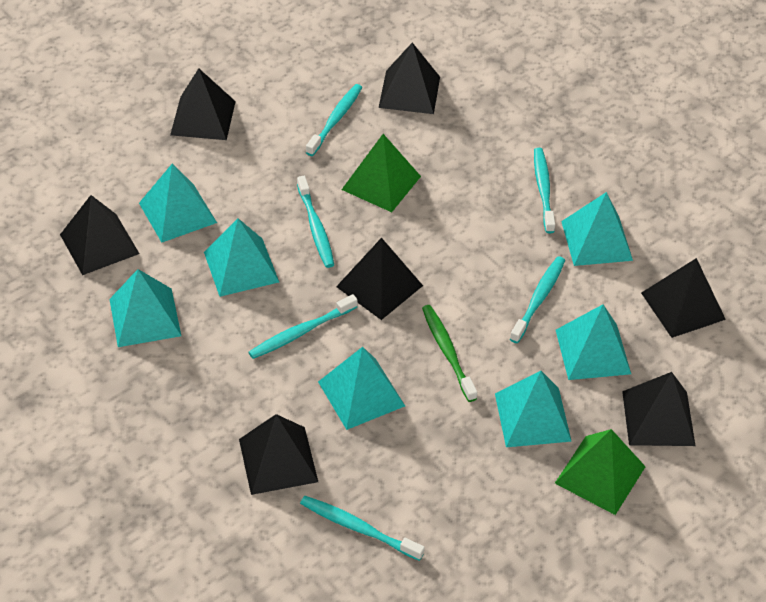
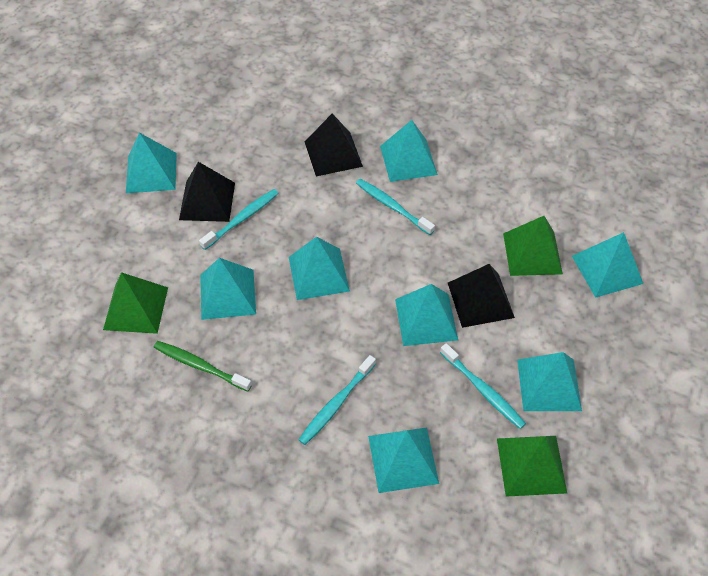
black pyramid: 7 -> 3
green pyramid: 2 -> 3
turquoise pyramid: 7 -> 8
turquoise toothbrush: 6 -> 4

